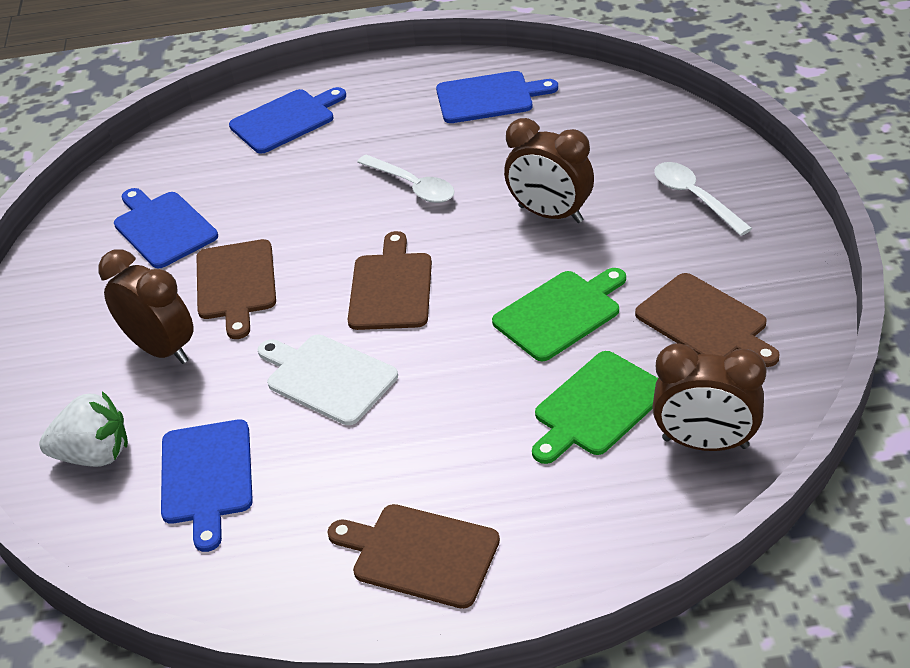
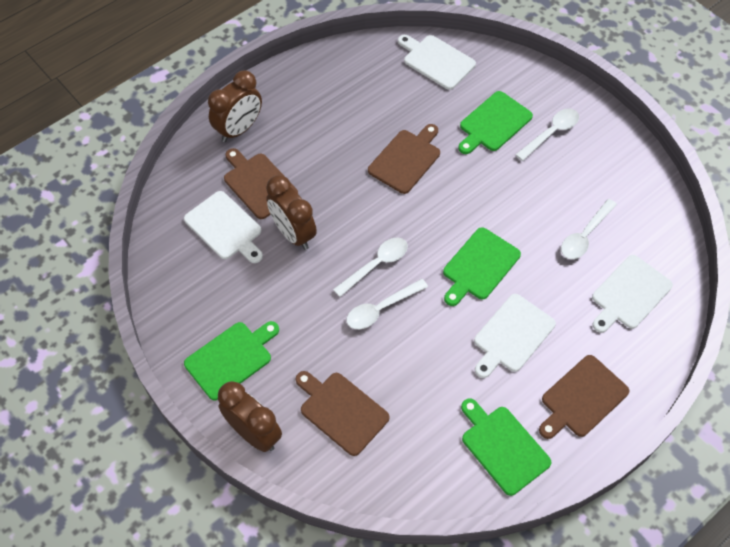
blue cutting board: 4 -> 0
green cutting board: 2 -> 4
white cutting board: 1 -> 4
white spoon: 2 -> 4
white strawberry: 1 -> 0

